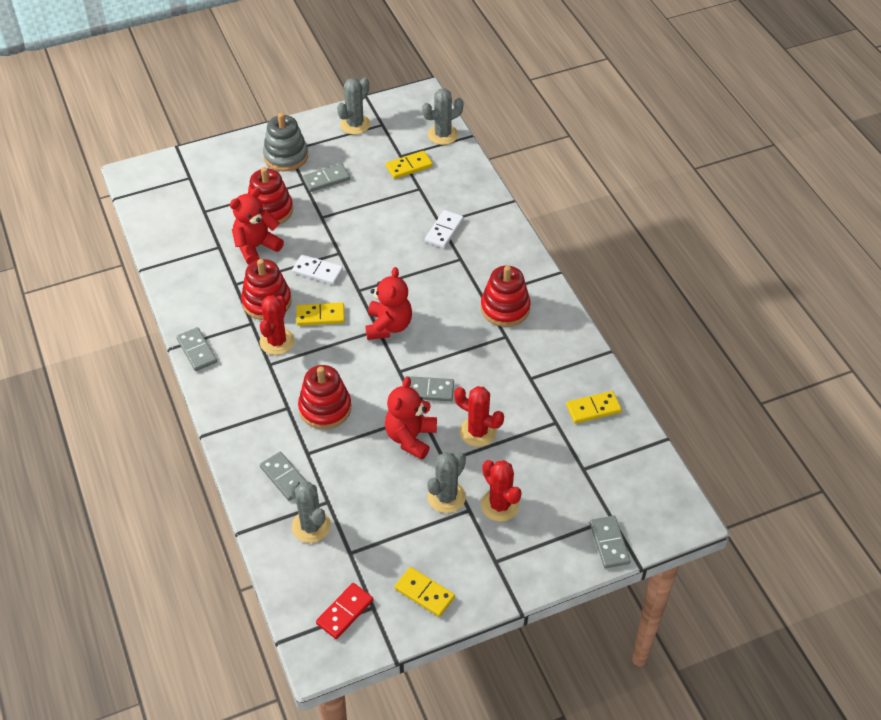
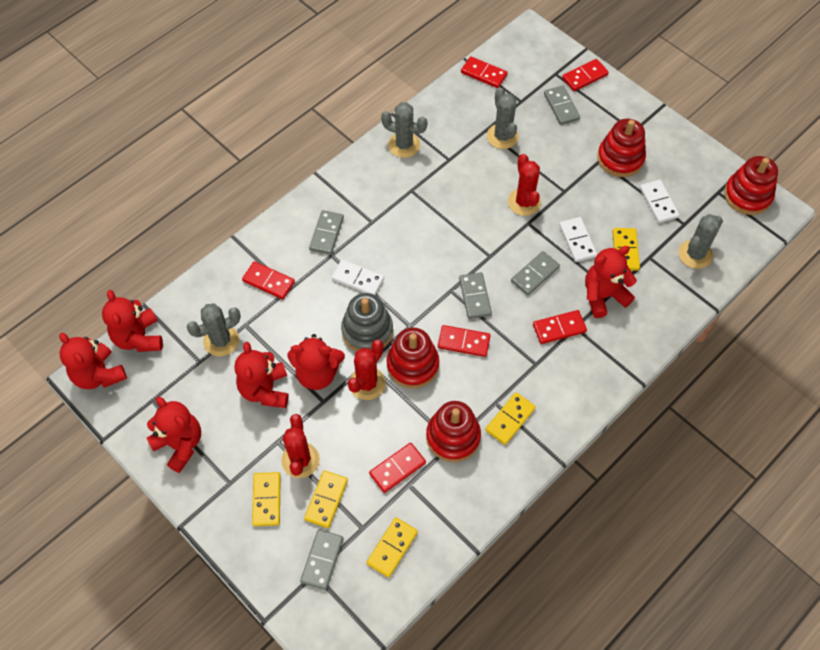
red domino: 1 -> 6
red teddy bear: 3 -> 6
white domino: 2 -> 3
yellow domino: 4 -> 5

